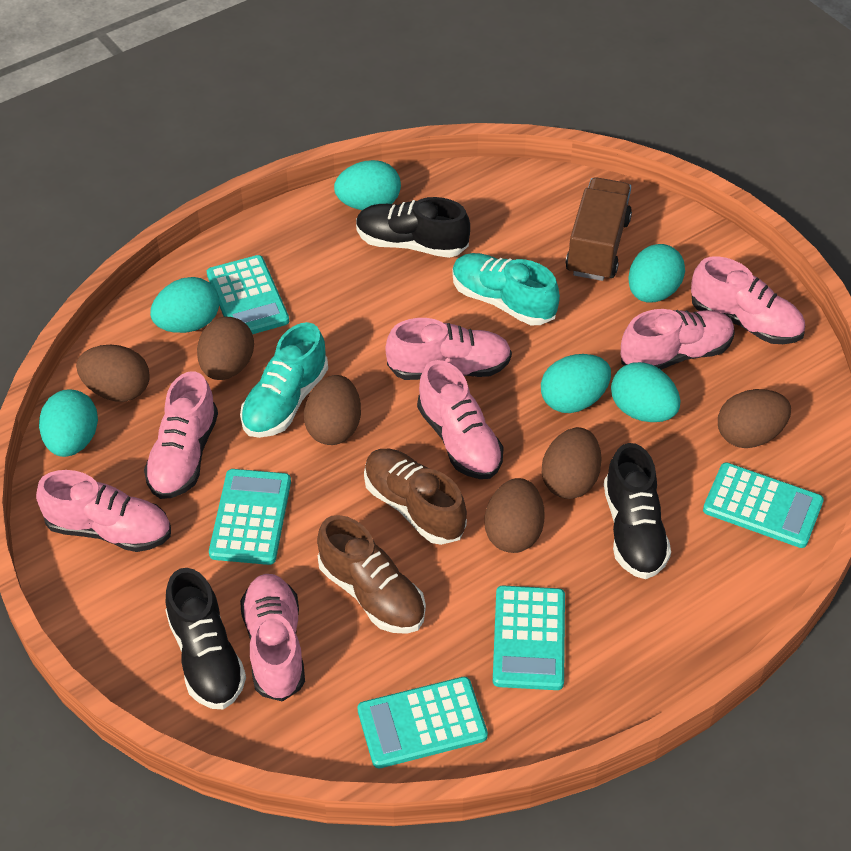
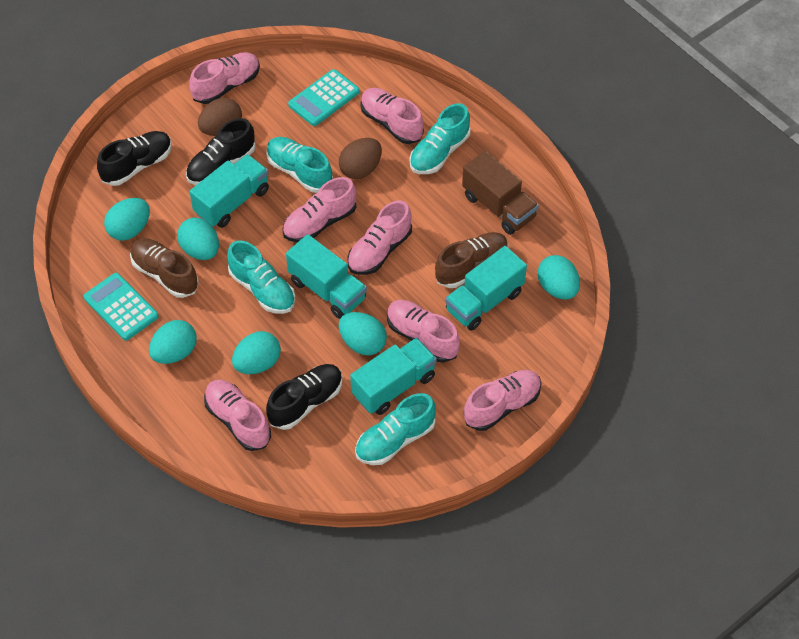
brown egg: 6 -> 2
turquoise calculator: 5 -> 2
turquoise shoe: 2 -> 4
turquoise truck: 0 -> 4

